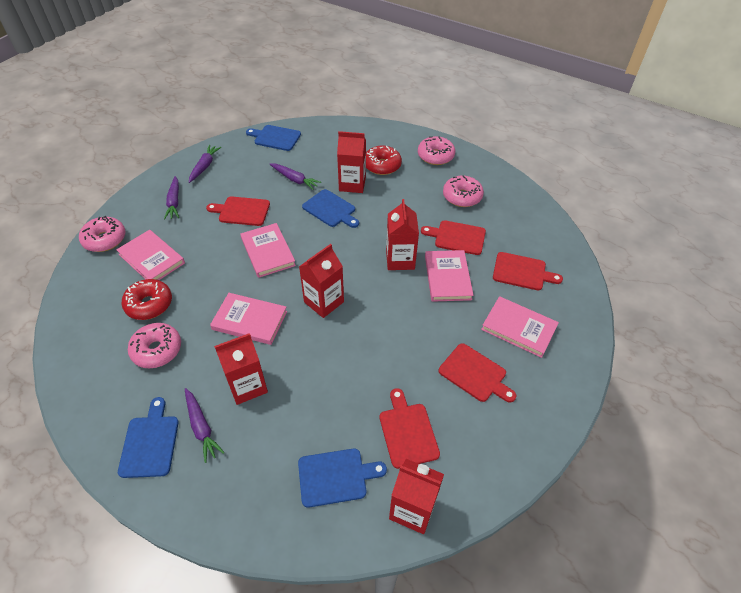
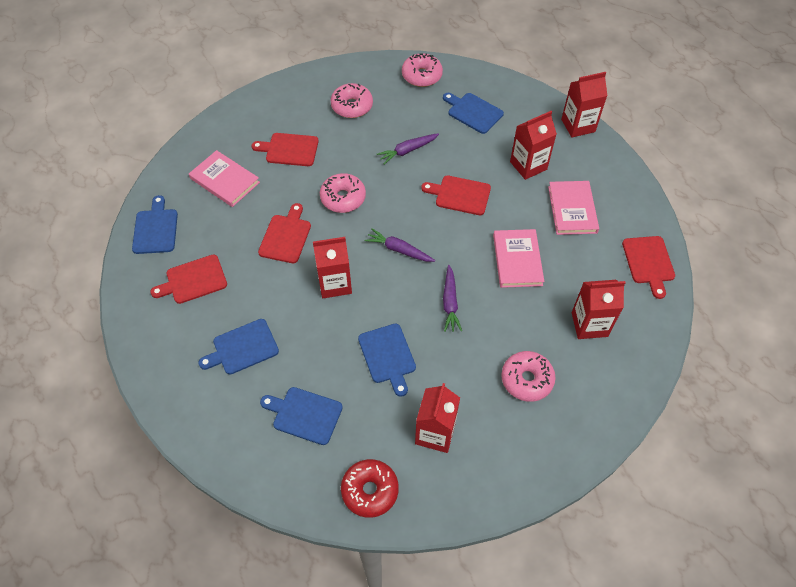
blue cutting board: 4 -> 5
pink book: 5 -> 3
purple carrot: 4 -> 3
red donut: 2 -> 1

